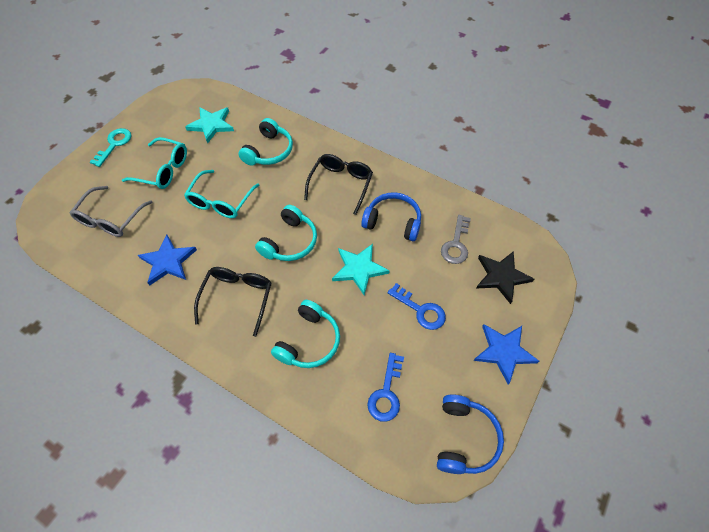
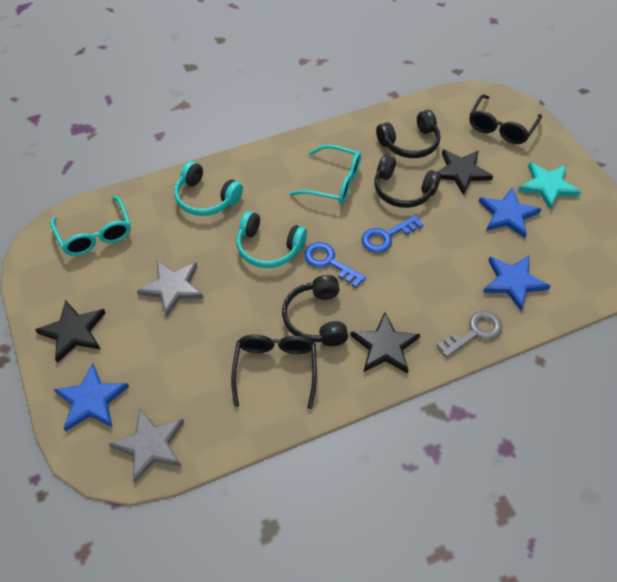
black headphones: 0 -> 3
black star: 1 -> 3
blue headphones: 2 -> 0
blue star: 2 -> 3
grey glasses: 1 -> 0
grey star: 0 -> 2
turquoise headphones: 3 -> 2
turquoise key: 1 -> 0
turquoise star: 2 -> 1

